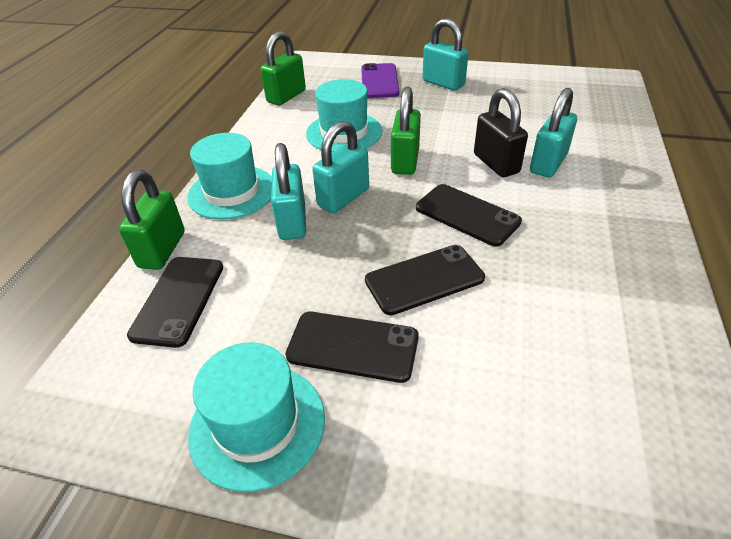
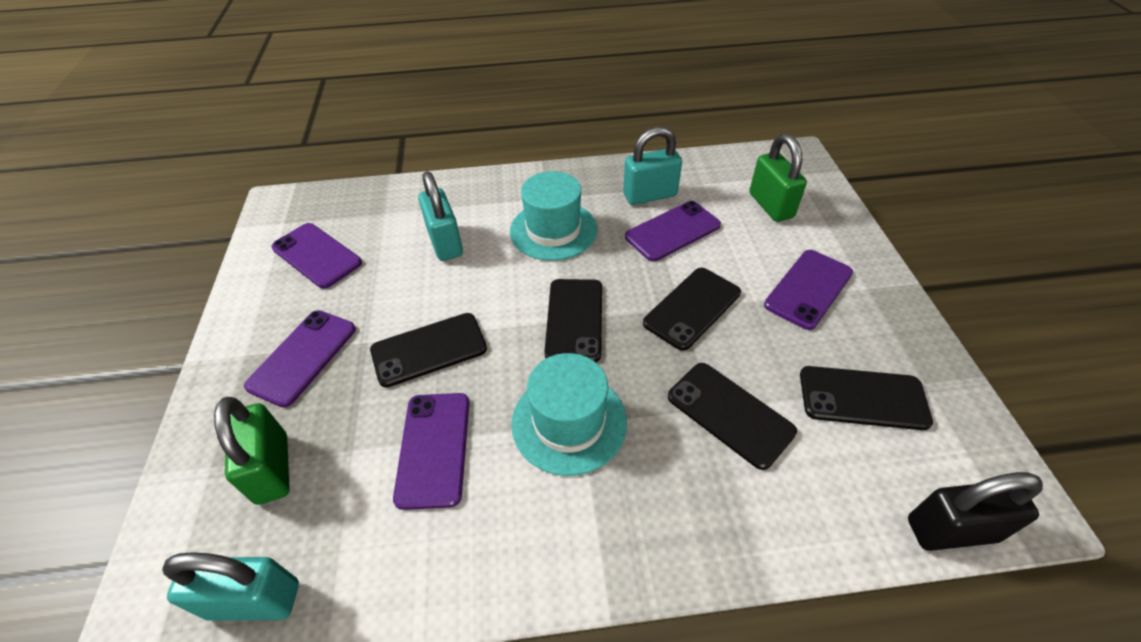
black phone: 4 -> 5
green padlock: 3 -> 2
purple phone: 1 -> 5
turquoise hat: 3 -> 2
turquoise padlock: 4 -> 3

